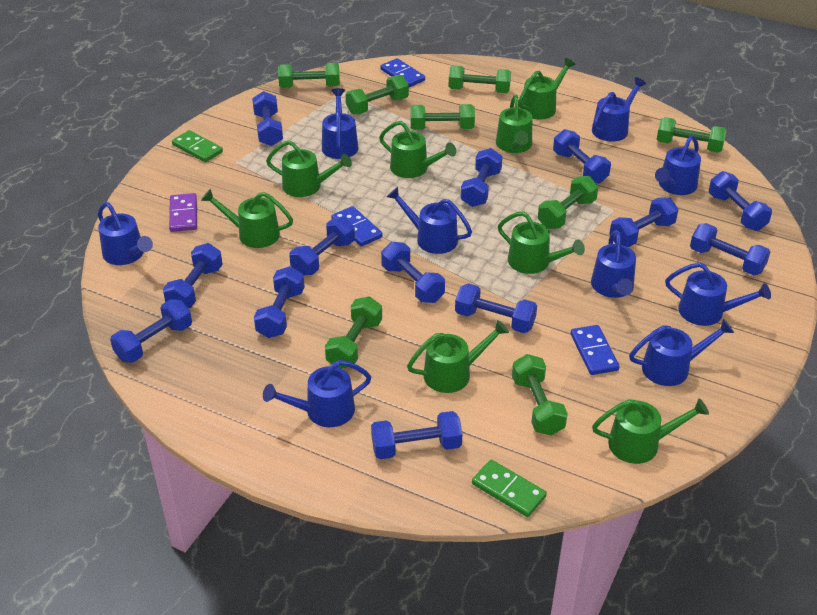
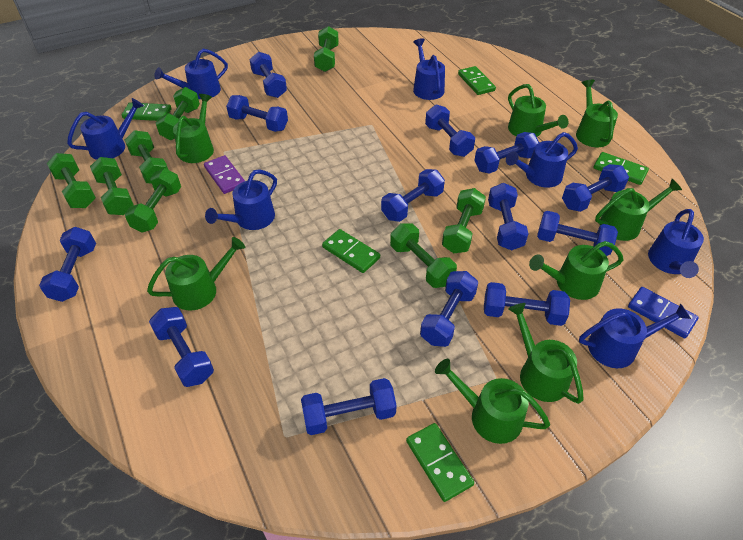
blue domino: 3 -> 1
blue watering can: 9 -> 7
green domino: 2 -> 5

